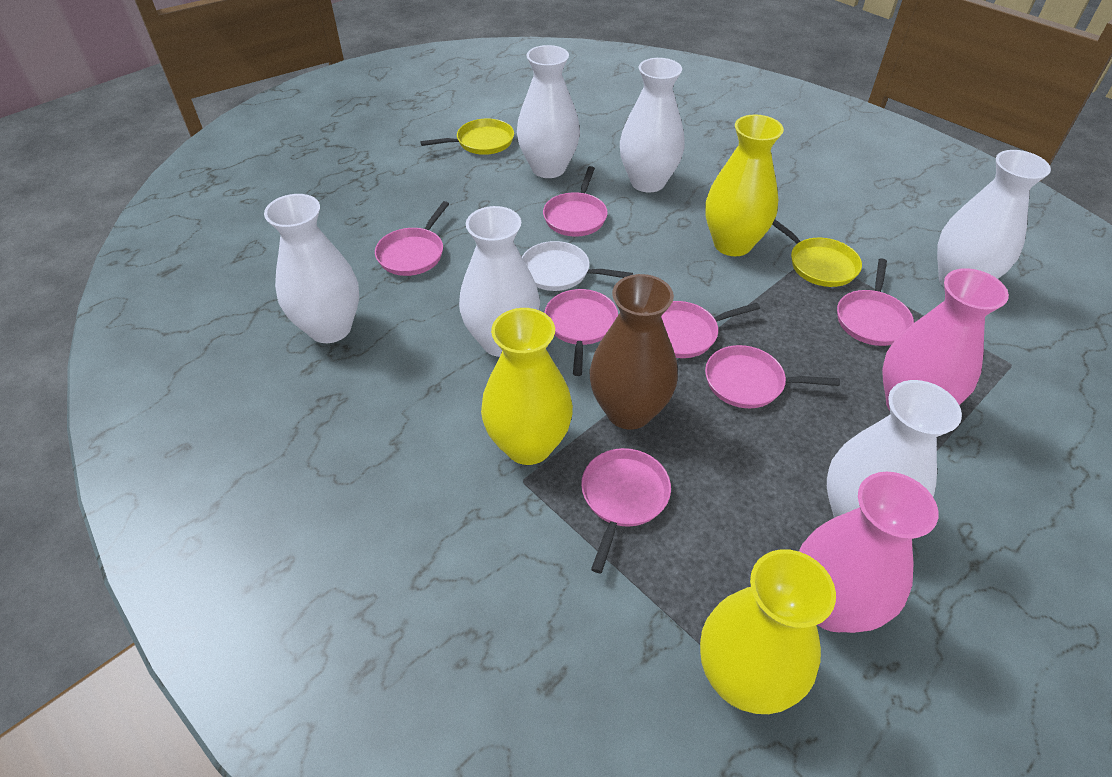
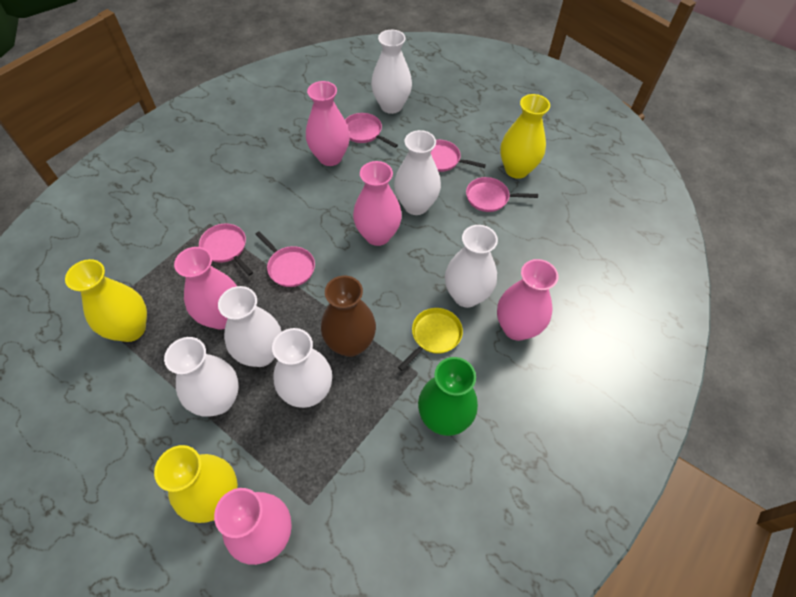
green vase: 0 -> 1
pink pan: 7 -> 5
pink vase: 2 -> 5
white pan: 1 -> 0
yellow pan: 2 -> 1

